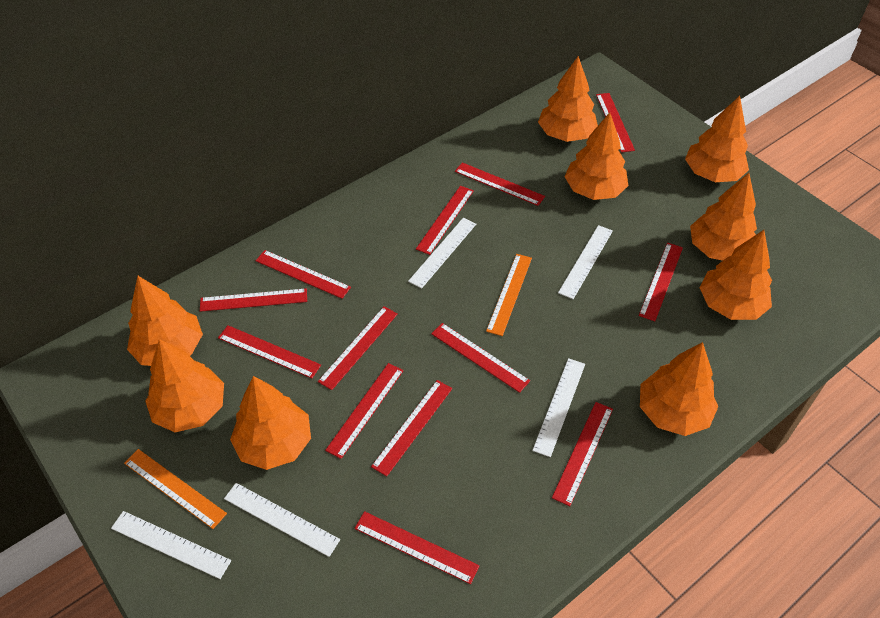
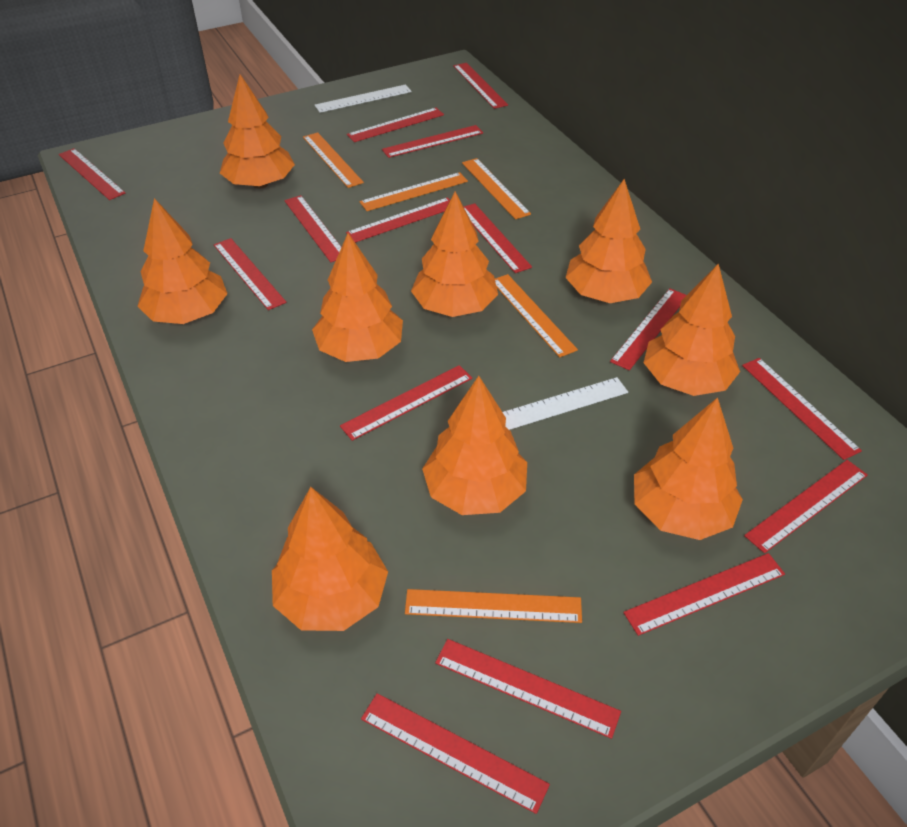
orange ruler: 2 -> 5
red ruler: 13 -> 15
white ruler: 5 -> 2

